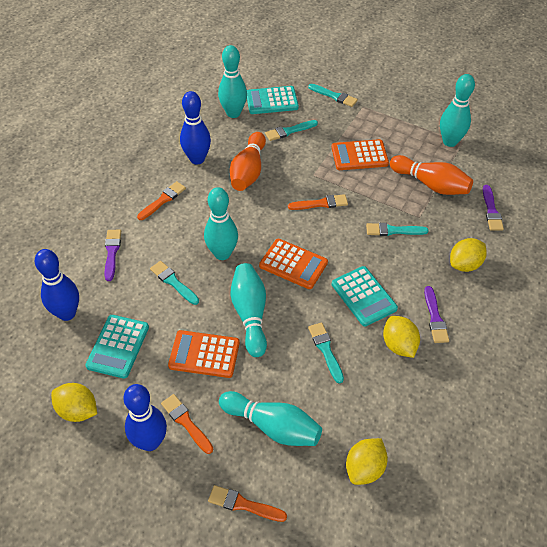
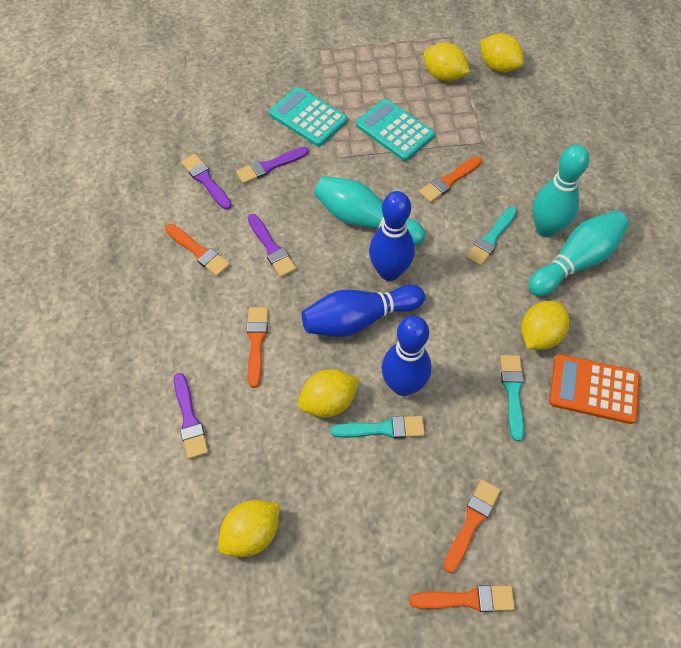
orange bowling pin: 2 -> 0
orange brush: 4 -> 5
orange calculator: 3 -> 1
purple brush: 3 -> 4
turquoise bowling pin: 5 -> 3
turquoise brush: 5 -> 3
turquoise calculator: 3 -> 2
yellow lemon: 4 -> 5

